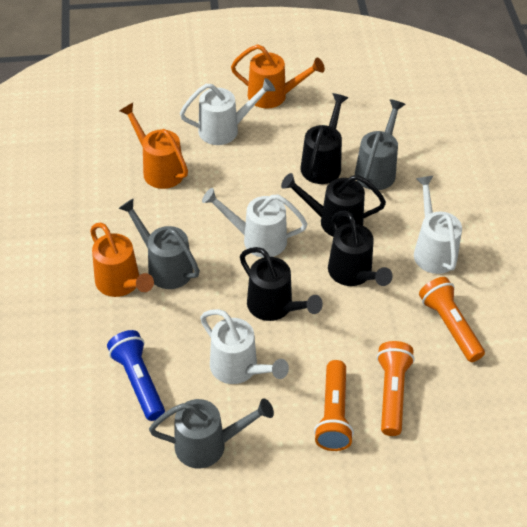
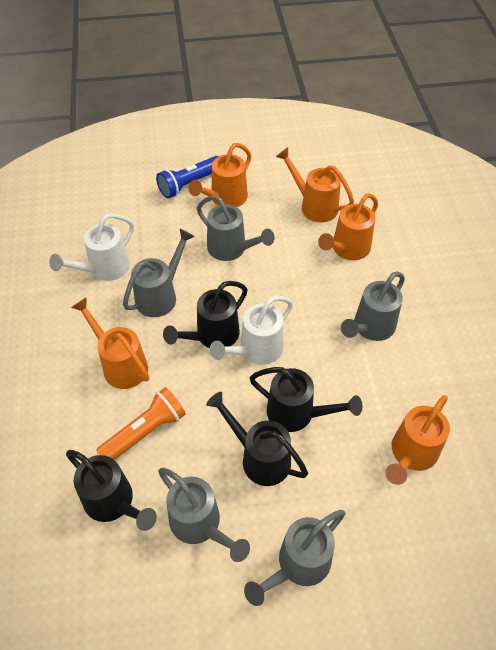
grey watering can: 3 -> 5
orange flashlight: 3 -> 1
orange watering can: 3 -> 5
white watering can: 4 -> 2

